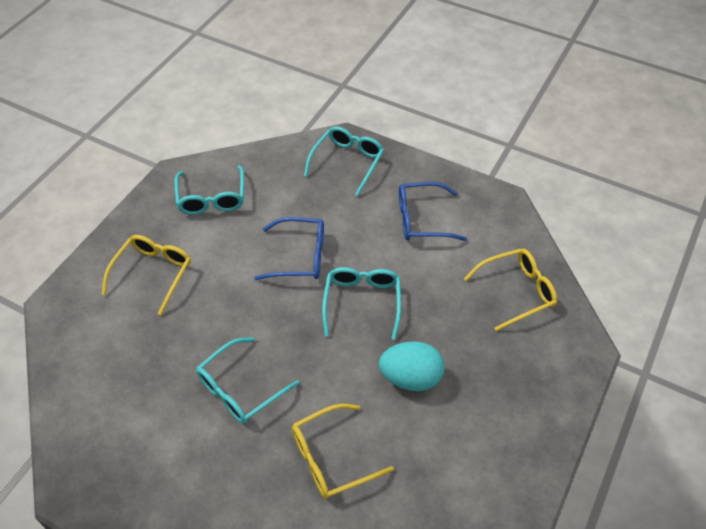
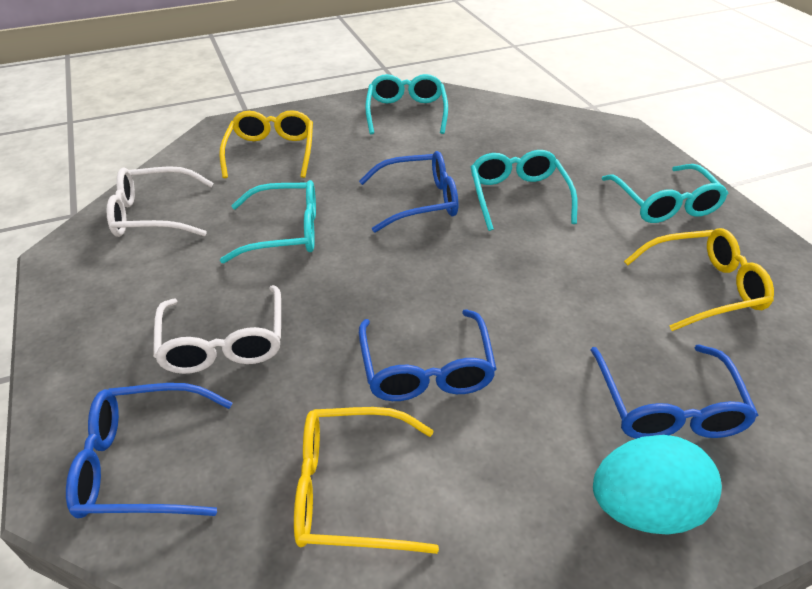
blue glasses: 2 -> 4
white glasses: 0 -> 2

